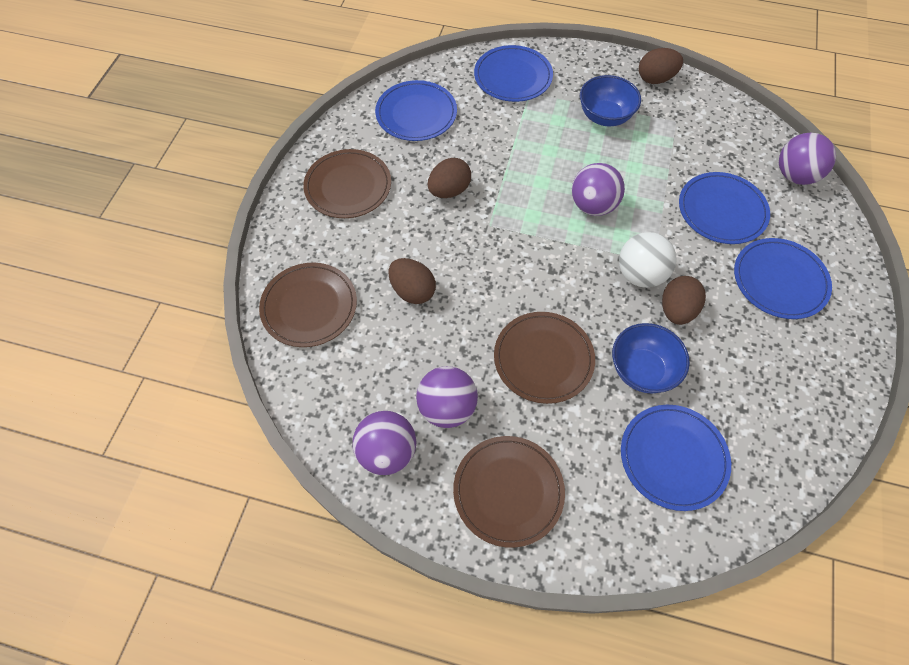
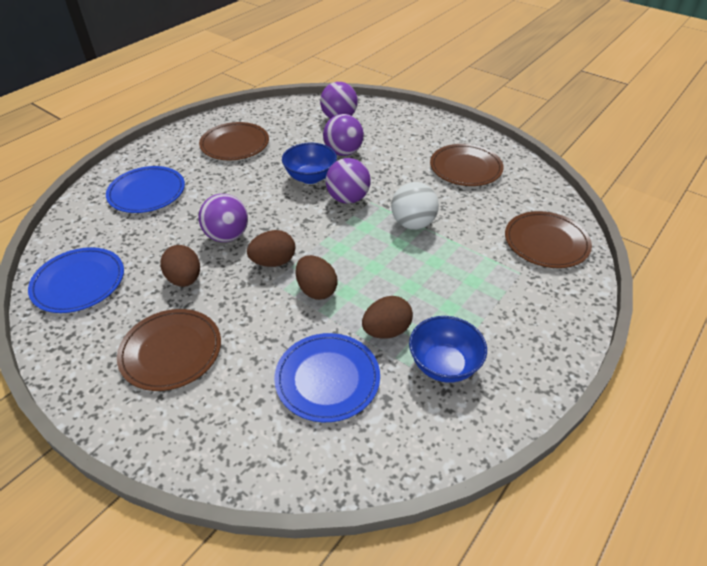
blue plate: 5 -> 3

